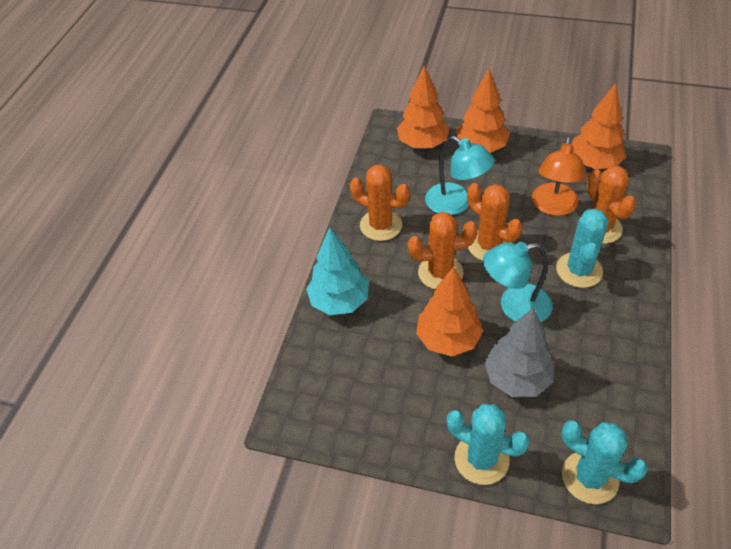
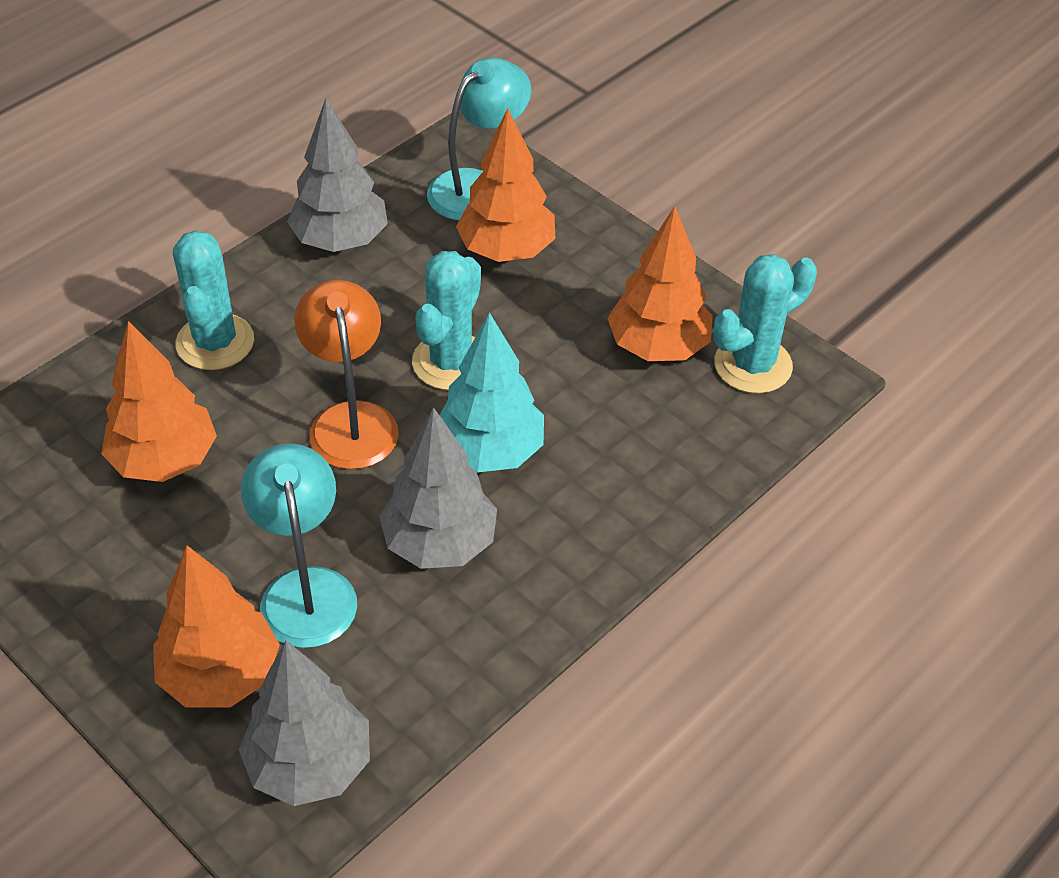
grey tree: 1 -> 3
orange cactus: 4 -> 0

